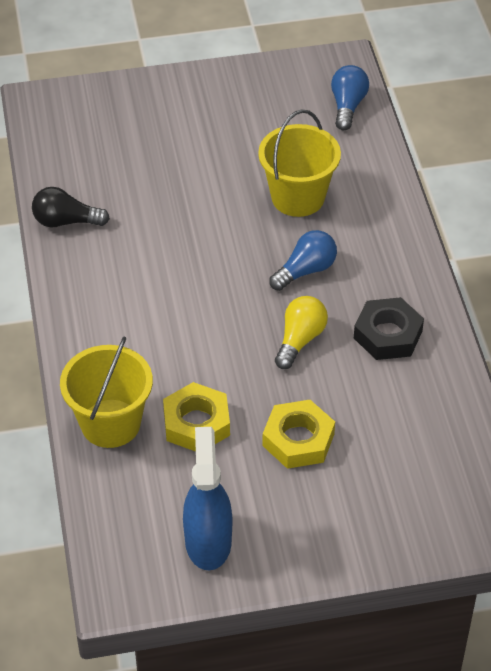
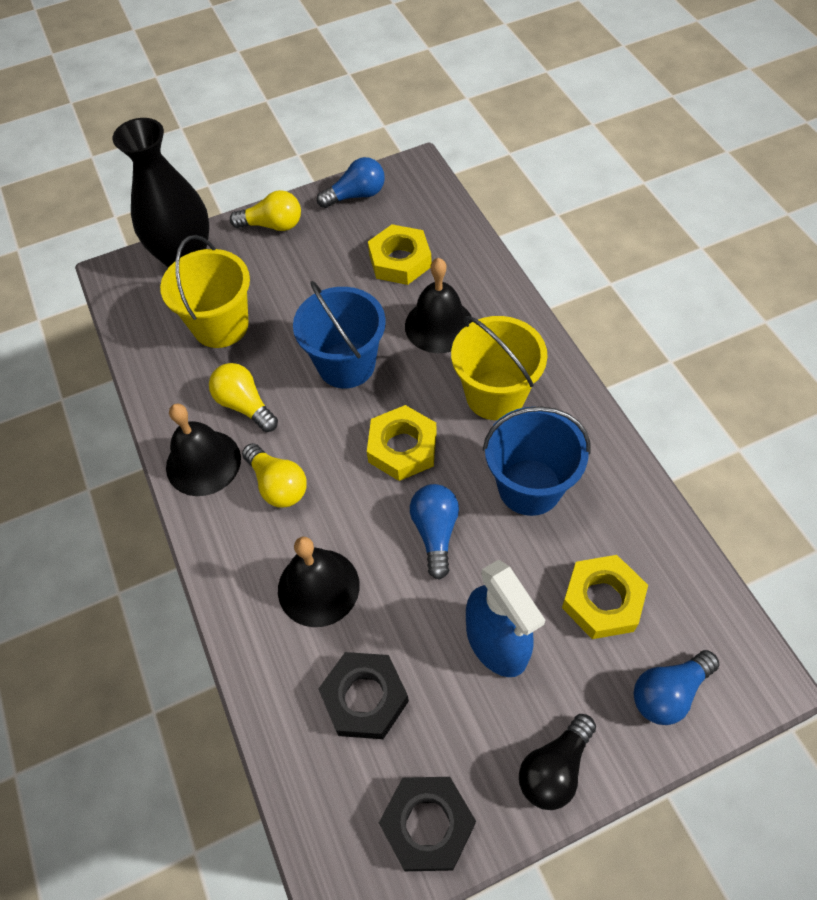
black bell: 0 -> 3
black nut: 1 -> 2
black vase: 0 -> 1
blue bucket: 0 -> 2
blue light bulb: 2 -> 3
yellow light bulb: 1 -> 3
yellow nut: 2 -> 3

